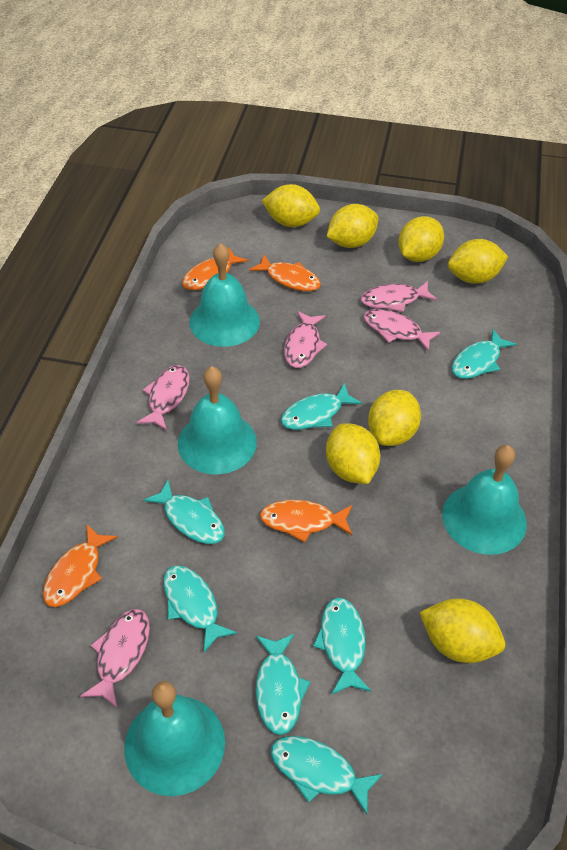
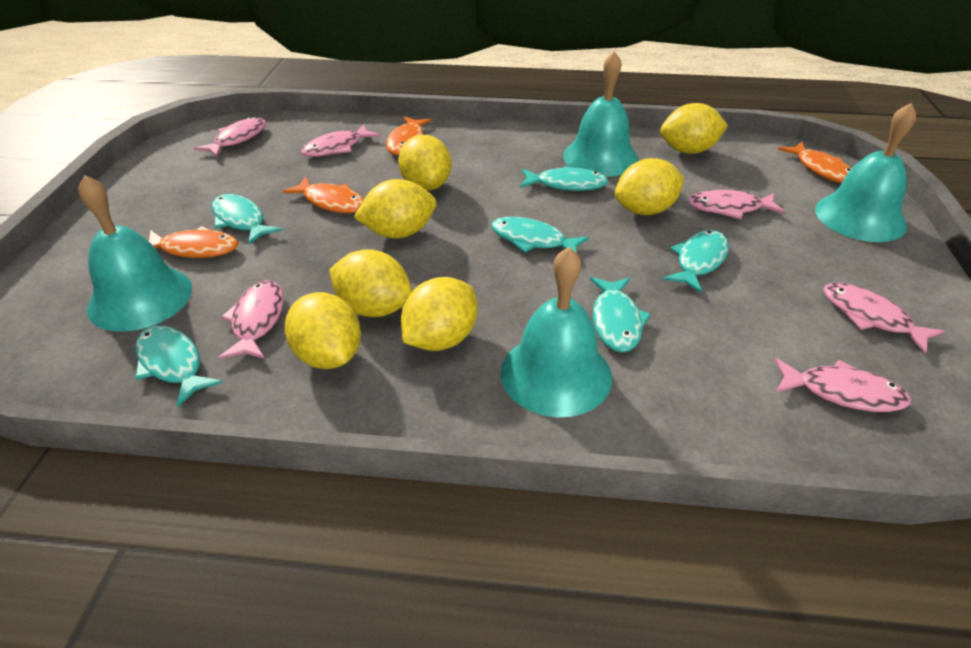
pink fish: 5 -> 6
turquoise fish: 7 -> 6

